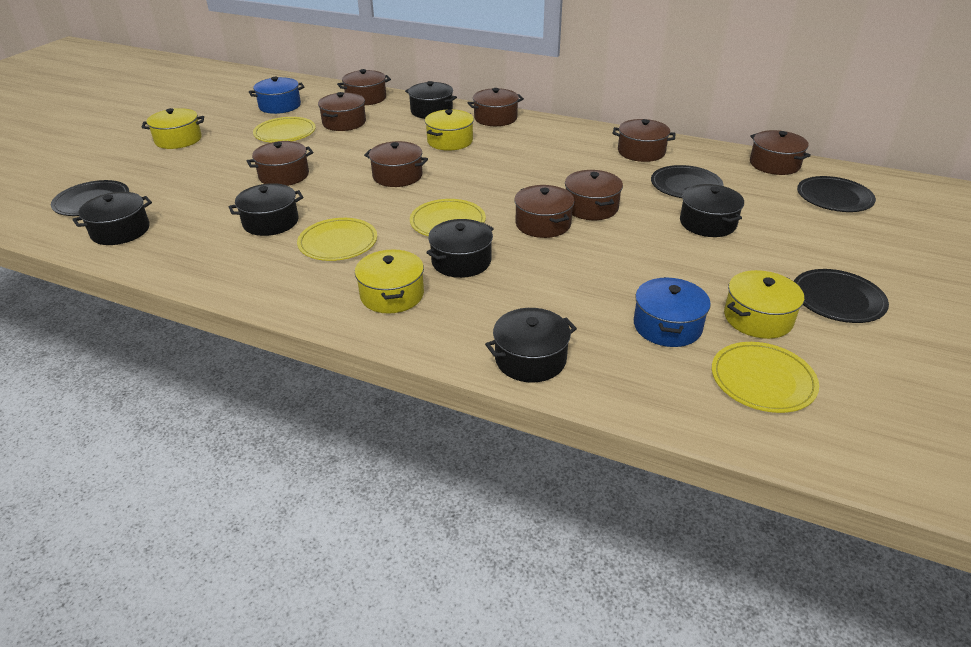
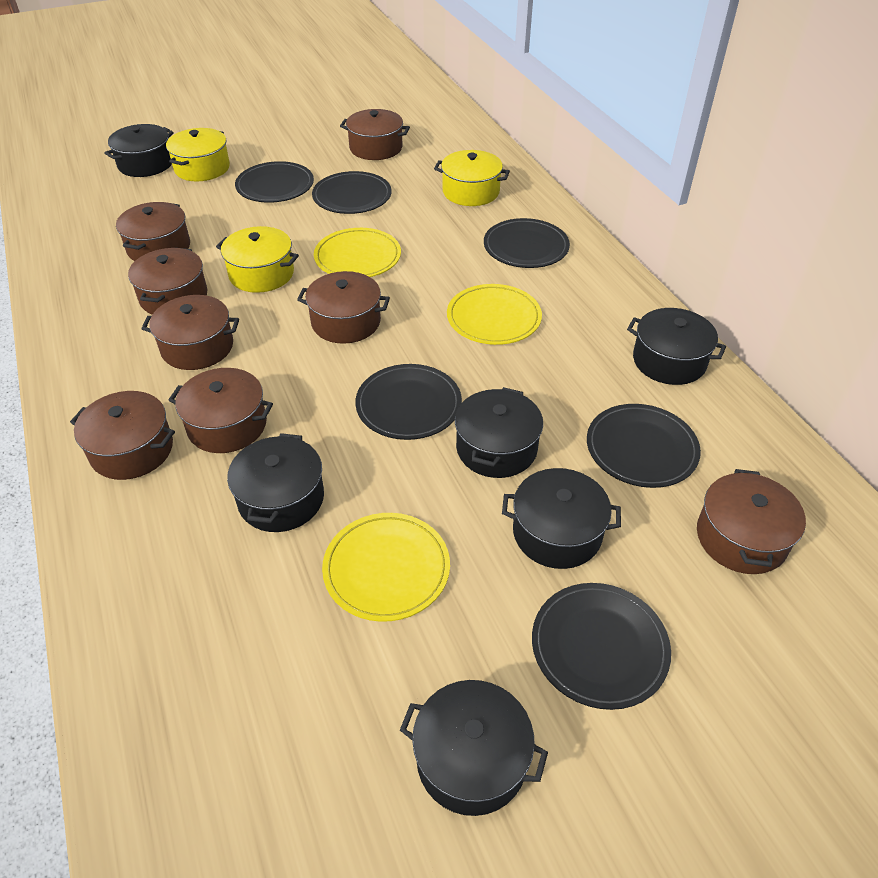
black plate: 4 -> 6
blue pot: 2 -> 0
brown pot: 9 -> 8
yellow plate: 4 -> 3
yellow pot: 4 -> 3

